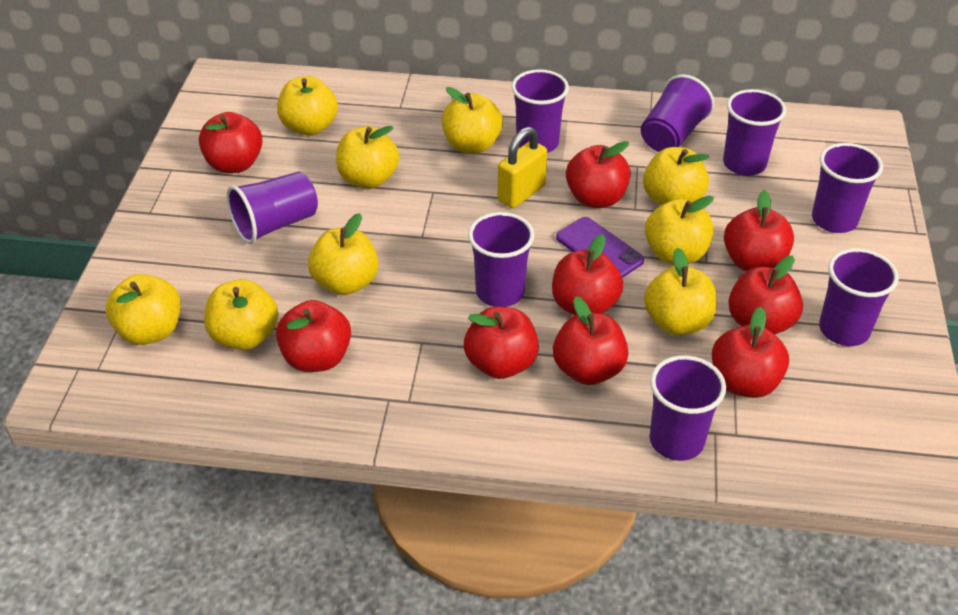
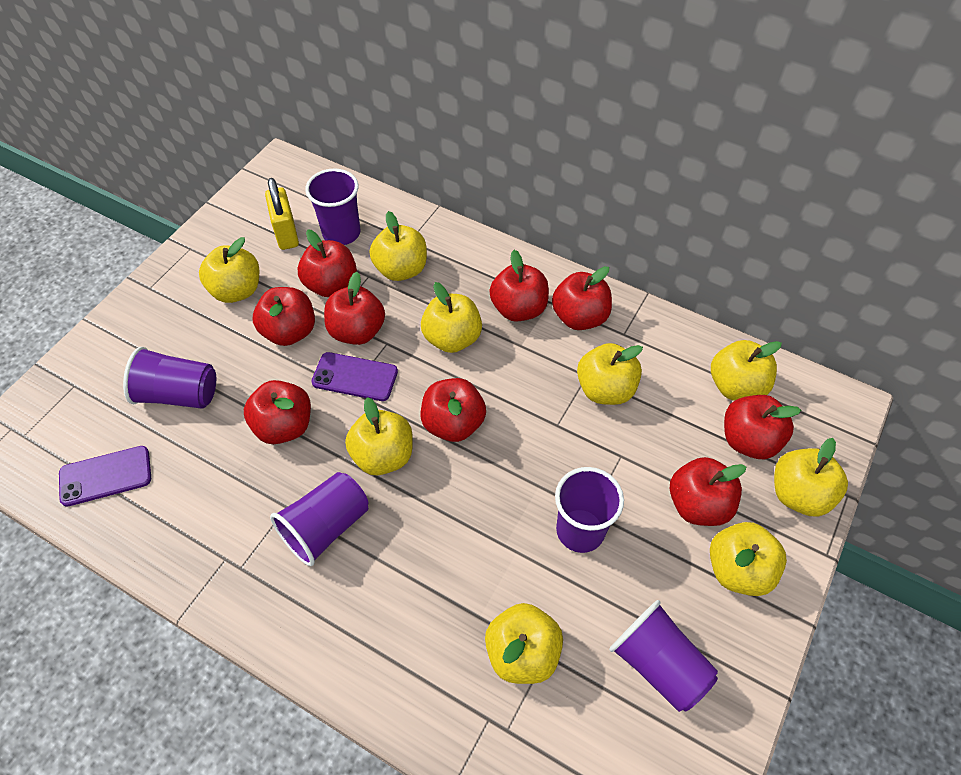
purple cup: 8 -> 5
purple phone: 1 -> 2

